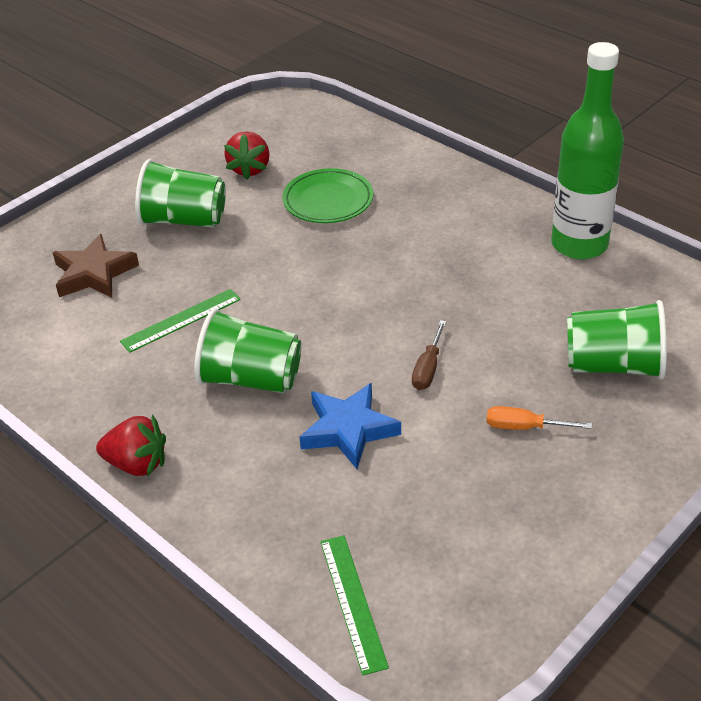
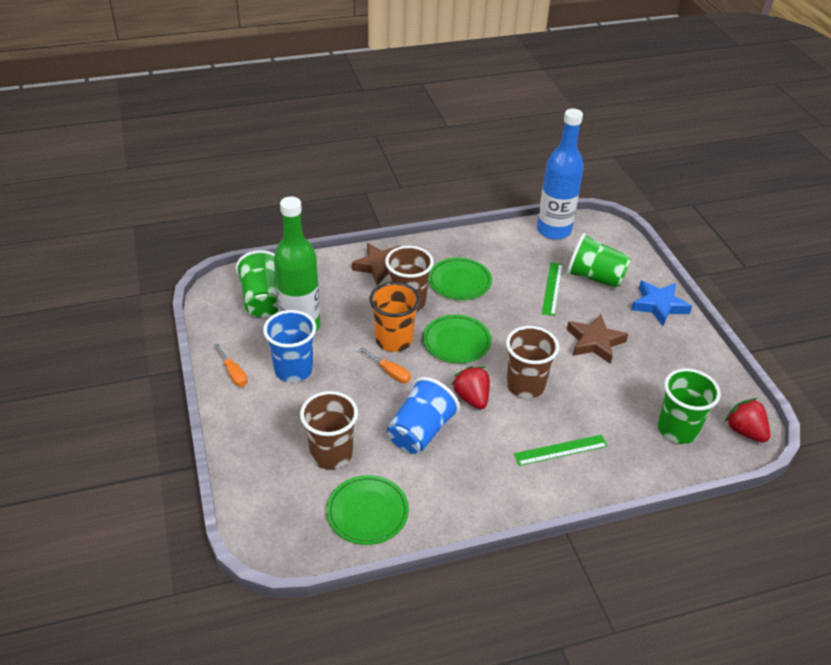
blue bottle: 0 -> 1
blue cup: 0 -> 2
brown cup: 0 -> 3
brown screwdriver: 1 -> 0
brown star: 1 -> 2
green plate: 1 -> 3
orange cup: 0 -> 1
orange screwdriver: 1 -> 2

